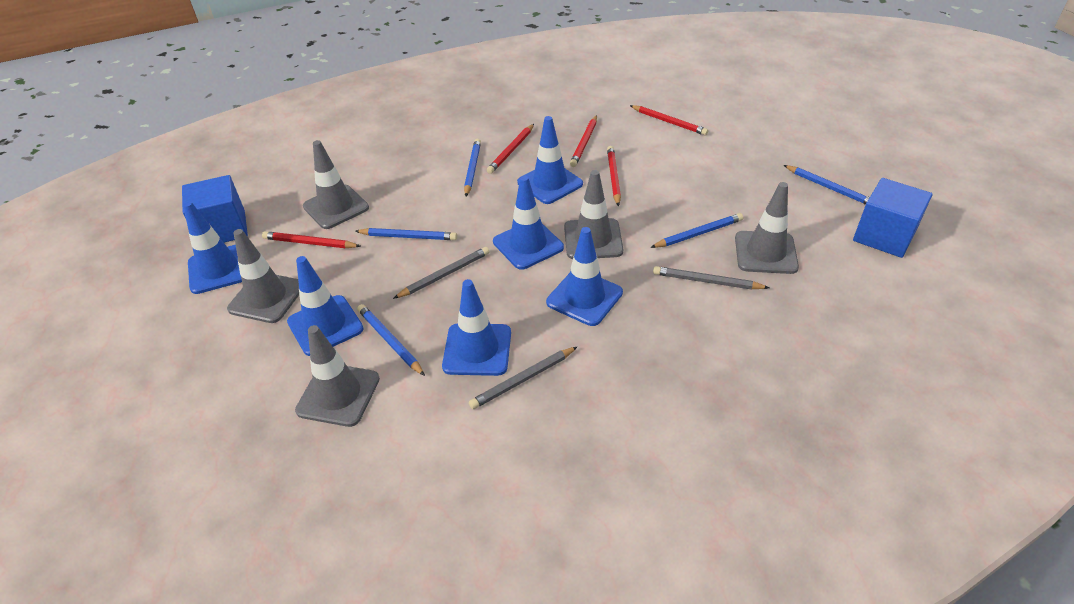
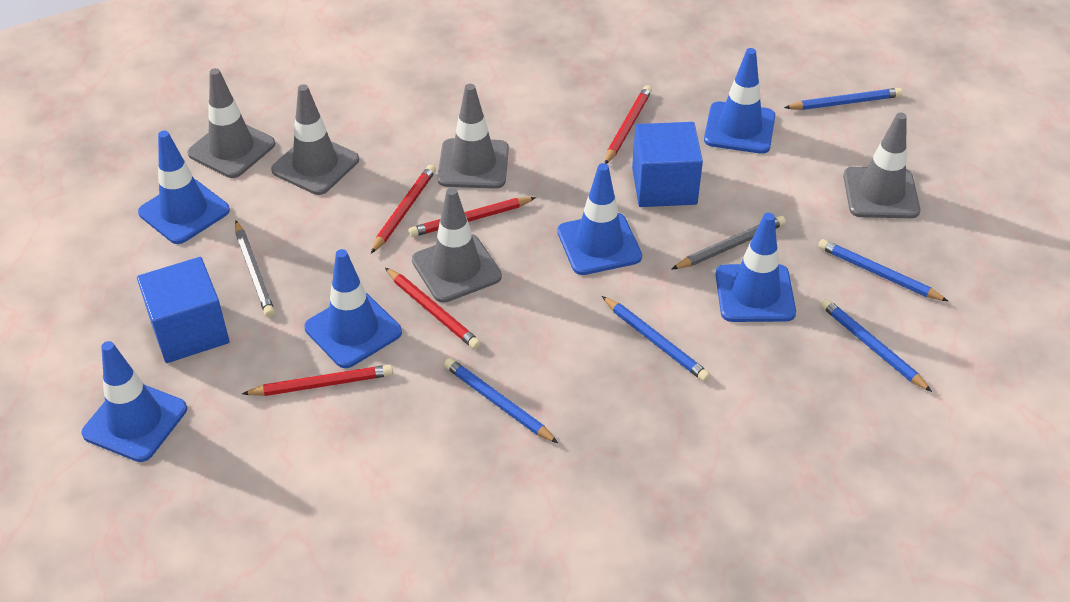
grey pencil: 3 -> 2

